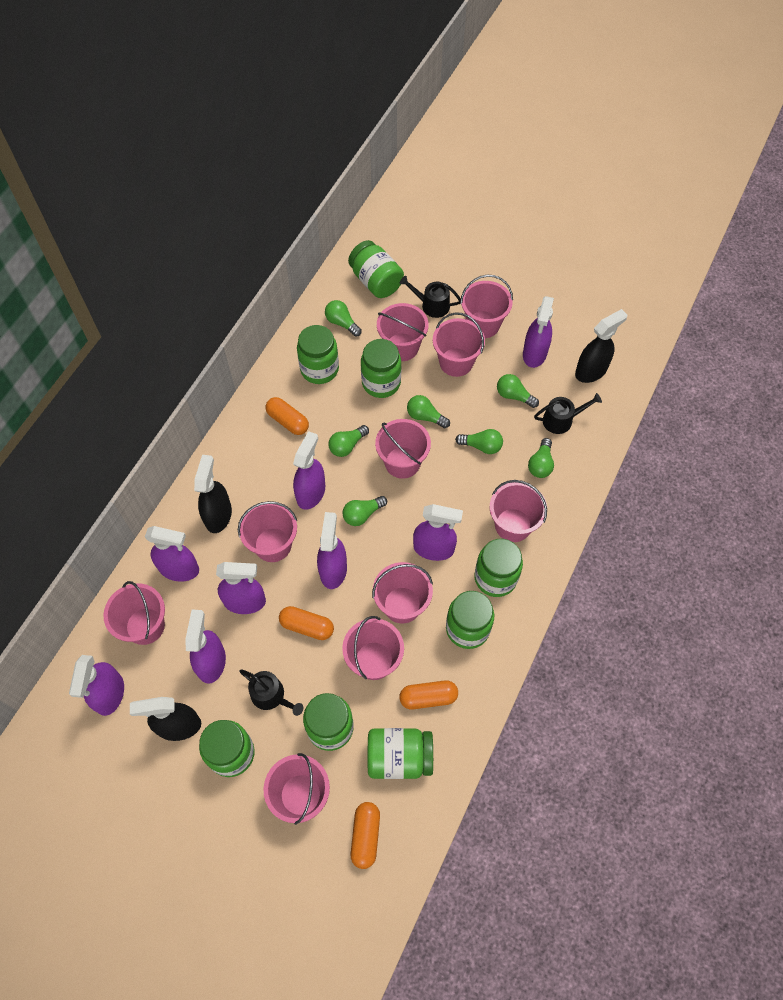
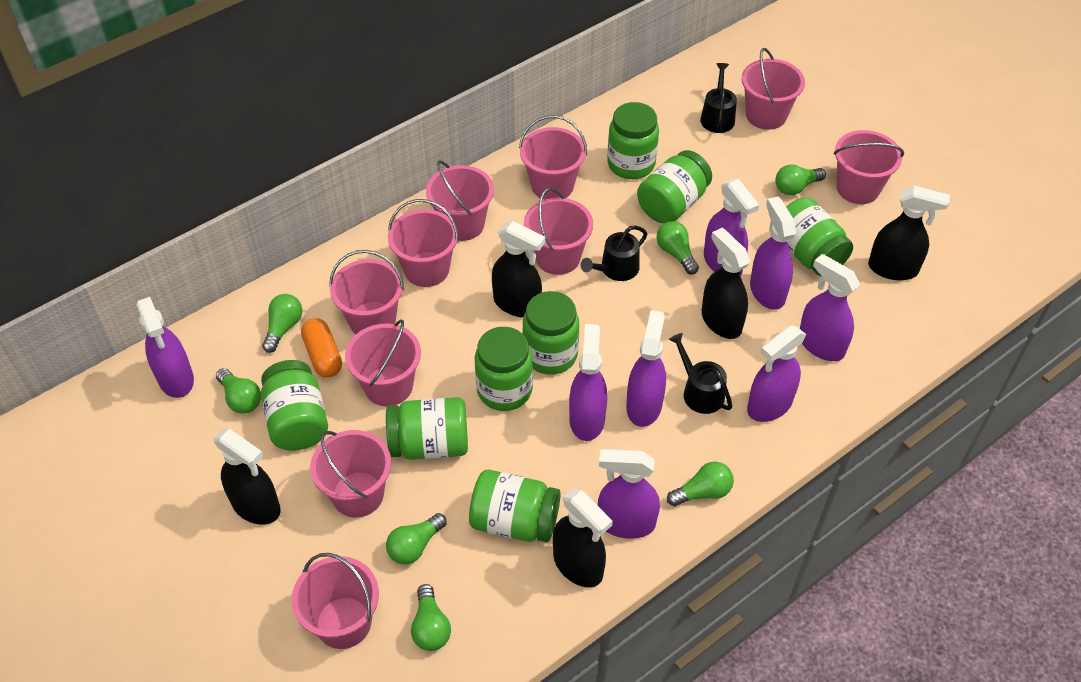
black spray bottle: 3 -> 5
orange capsule: 4 -> 1

